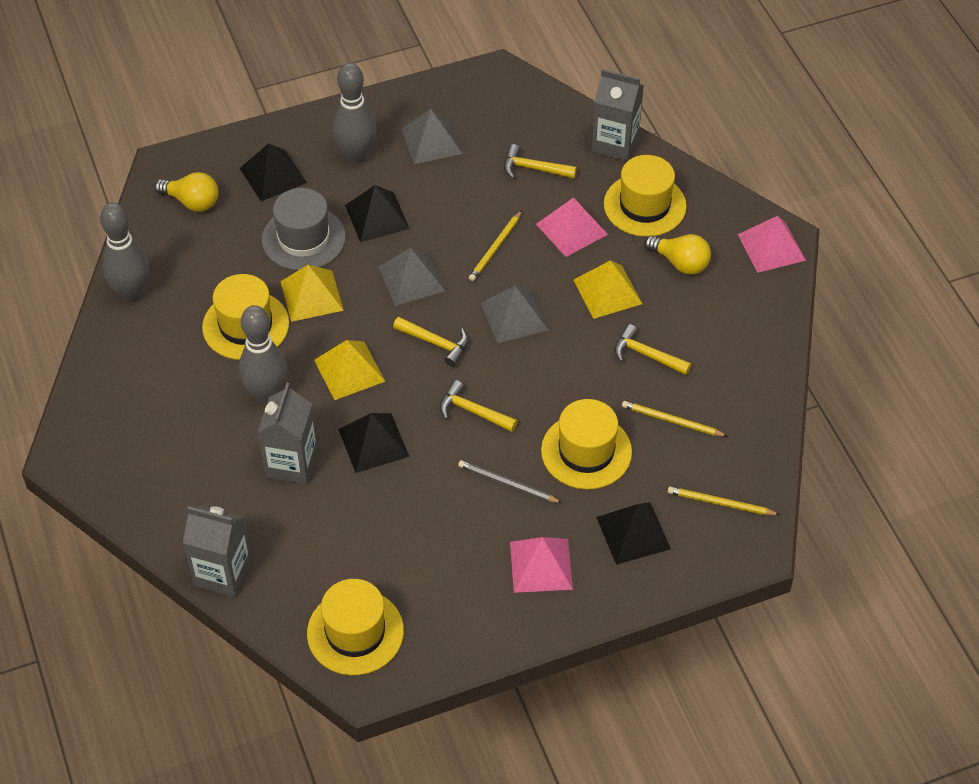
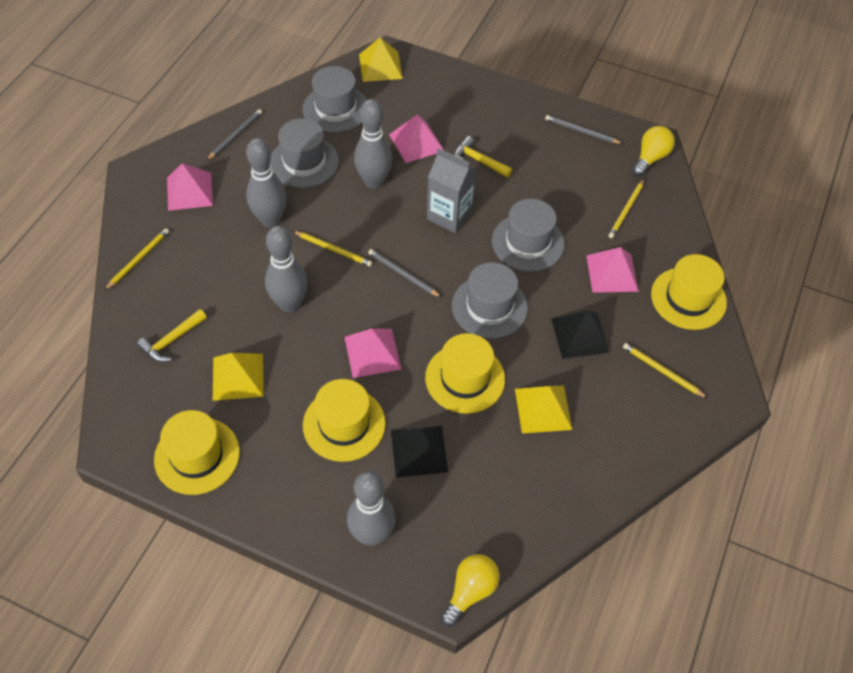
black pyramid: 4 -> 2
grey bowling pin: 3 -> 4
grey carton: 3 -> 1
grey hat: 1 -> 4
grey pencil: 1 -> 3
grey pyramid: 3 -> 0
pink pyramid: 3 -> 4
yellow hammer: 4 -> 2
yellow pencil: 3 -> 4

